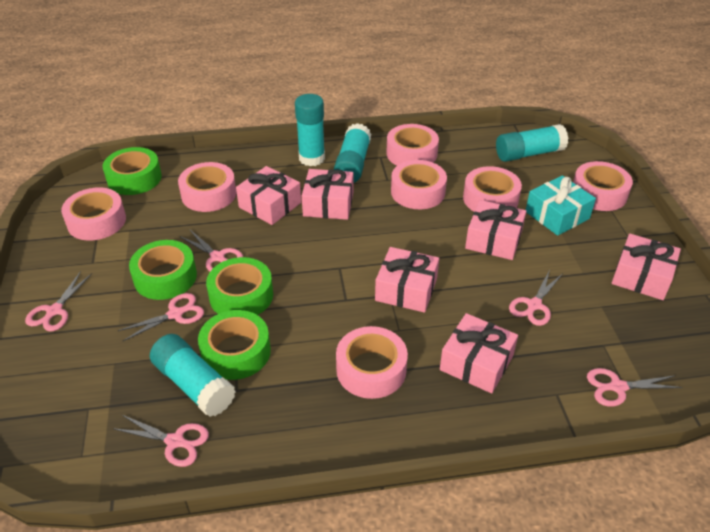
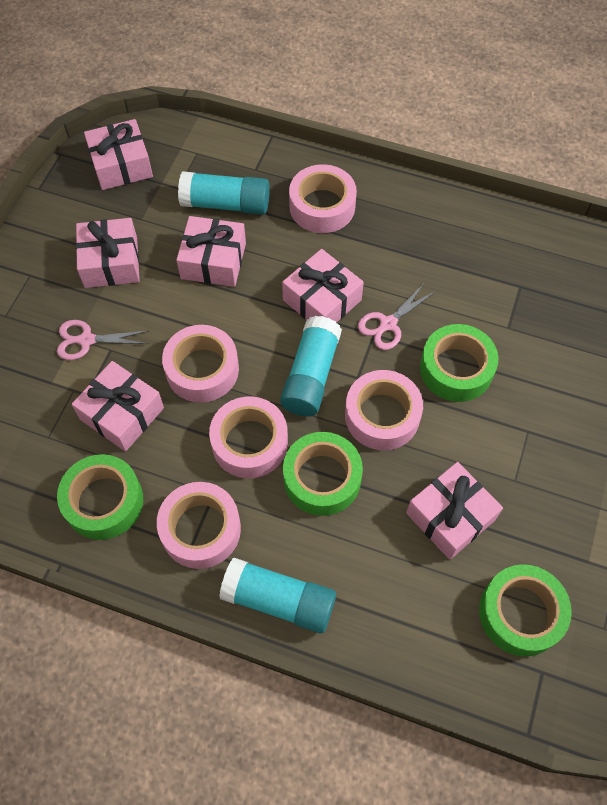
pink scissors: 6 -> 2
pink tape: 7 -> 5
turquoise gift: 1 -> 0
turquoise glue stick: 4 -> 3

